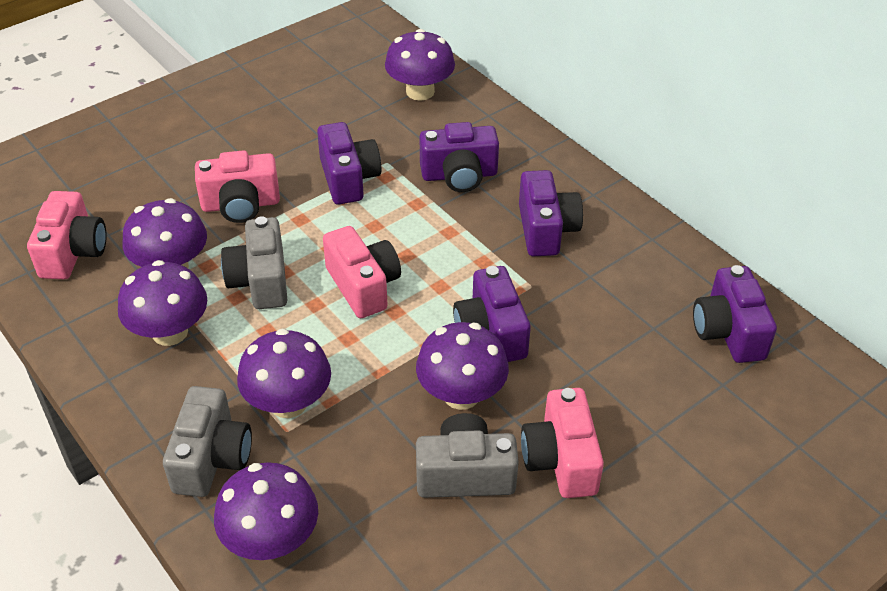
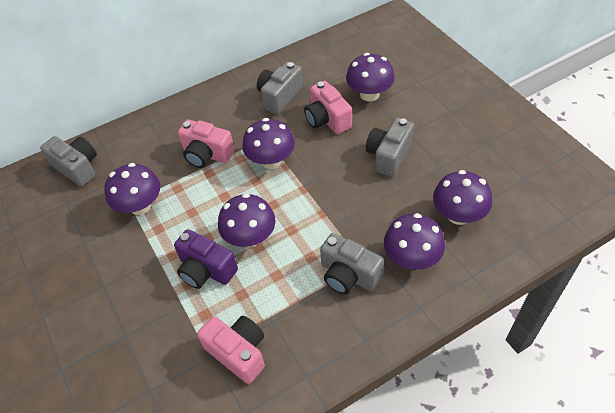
grey camera: 3 -> 4
pink camera: 4 -> 3
purple camera: 5 -> 1

